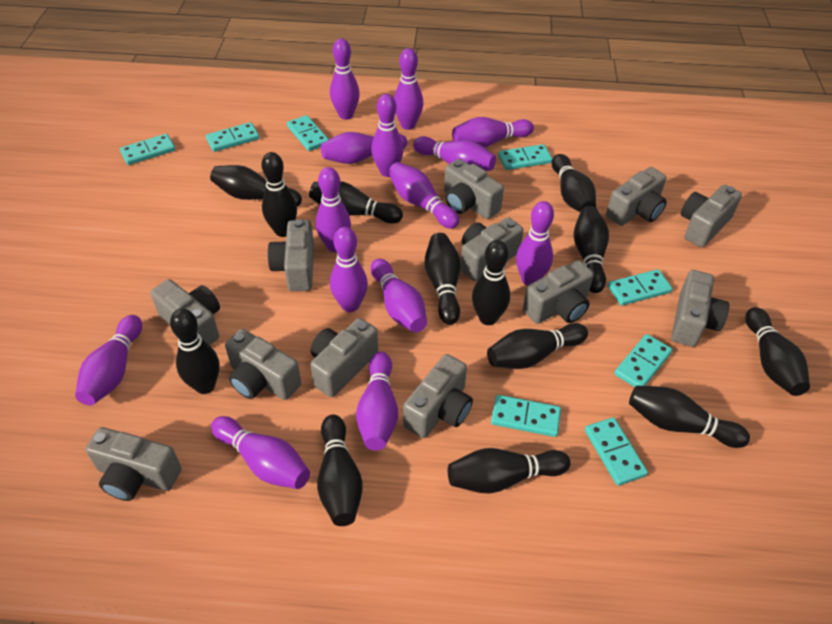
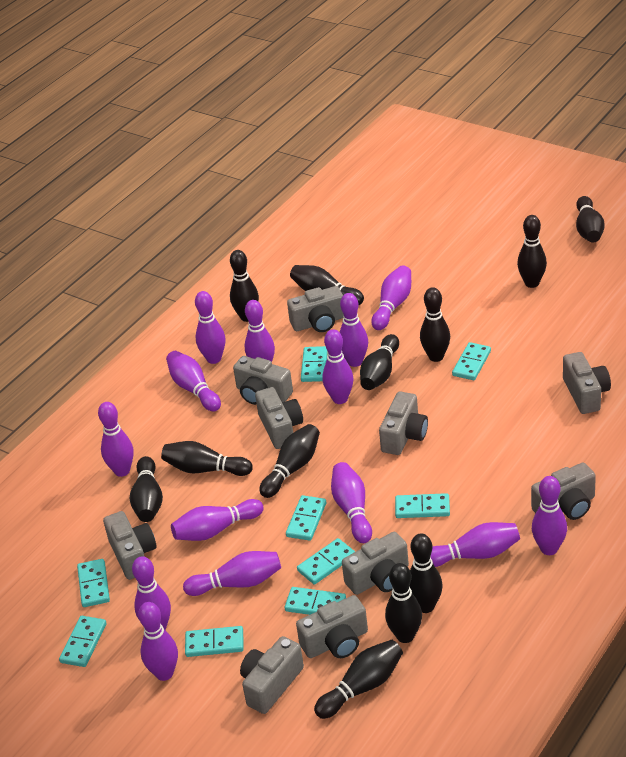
black bowling pin: 13 -> 12
grey camera: 12 -> 10
turquoise domino: 8 -> 9

